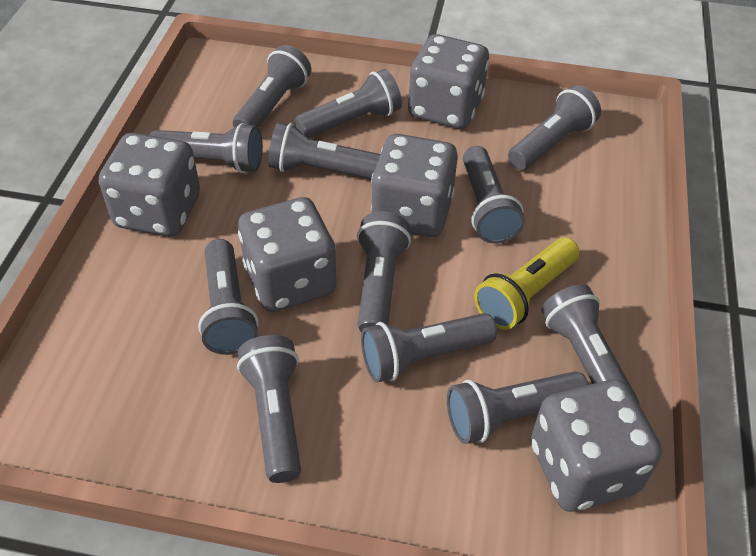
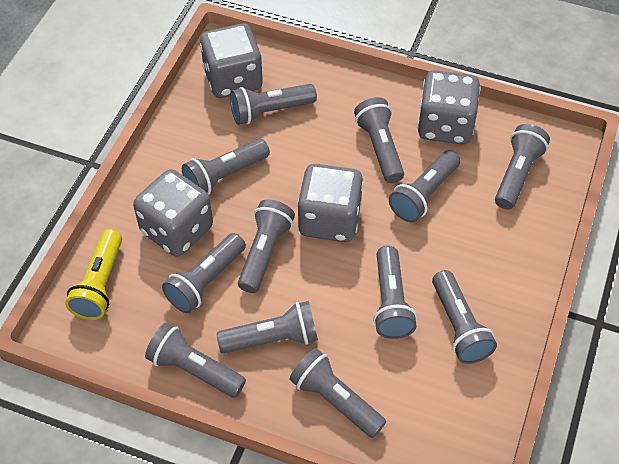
grey dice: 5 -> 4

